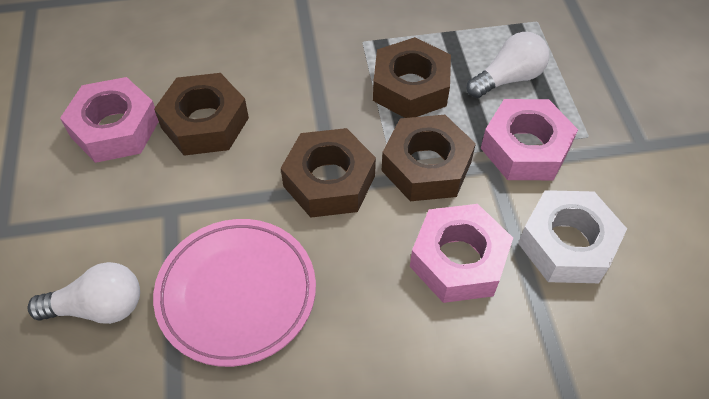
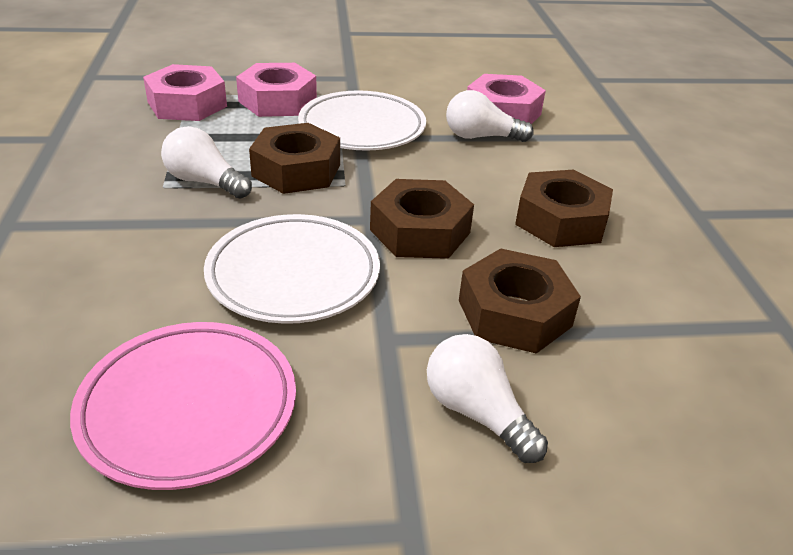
white light bulb: 2 -> 3
white nut: 1 -> 0
white plate: 0 -> 2

